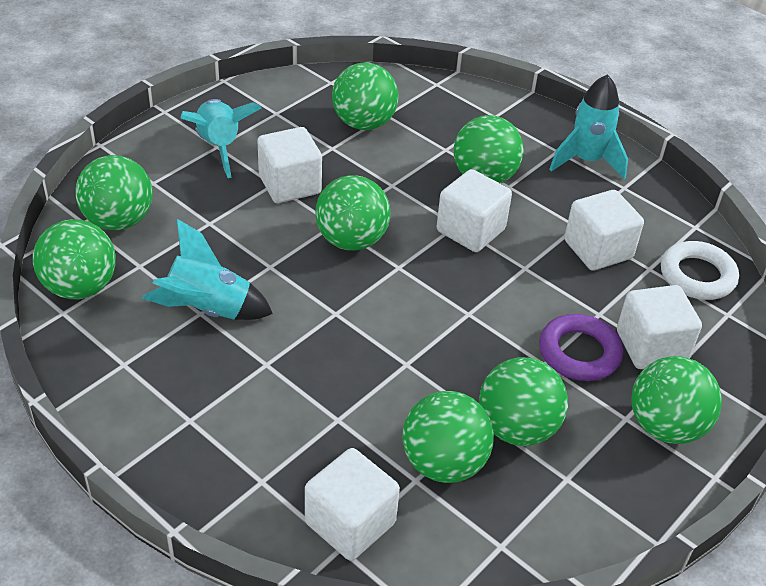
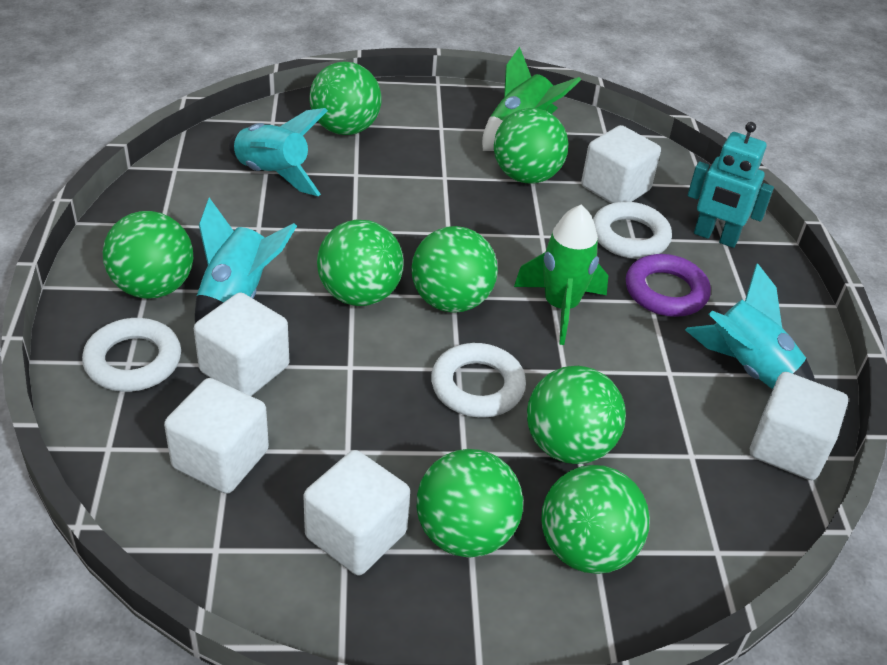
green rocket: 0 -> 2
turquoise robot: 0 -> 1
white ring: 1 -> 3

